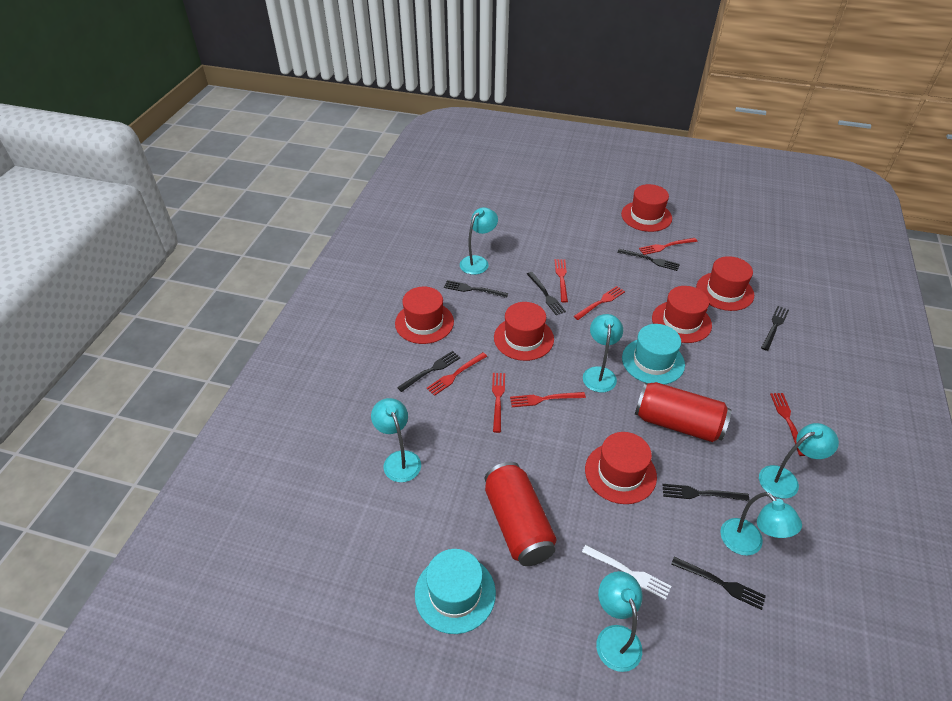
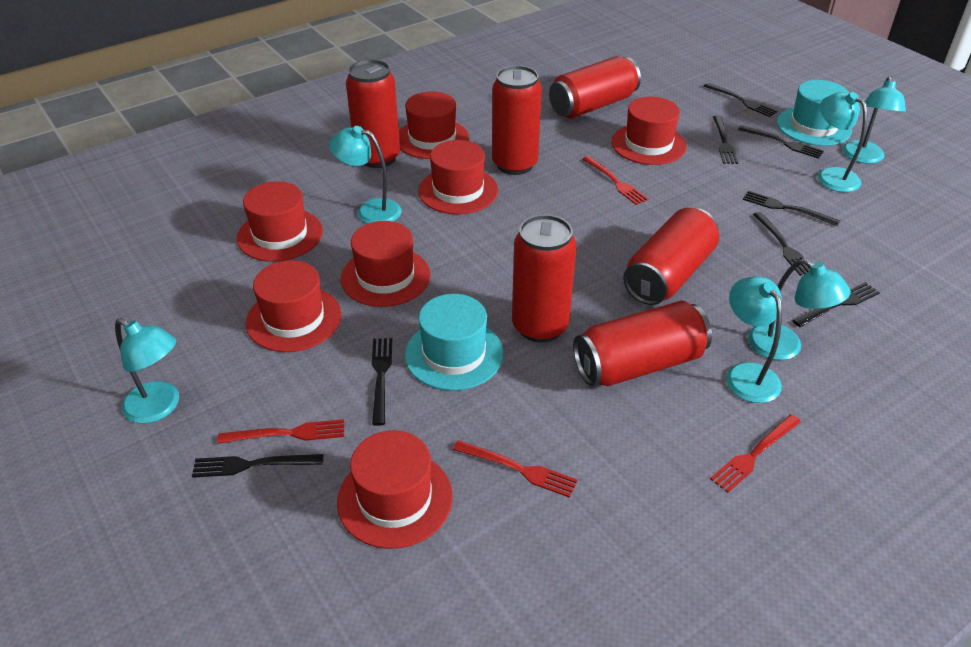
black fork: 7 -> 8
red can: 2 -> 6
red fork: 7 -> 4
red hat: 6 -> 7
white fork: 1 -> 0

